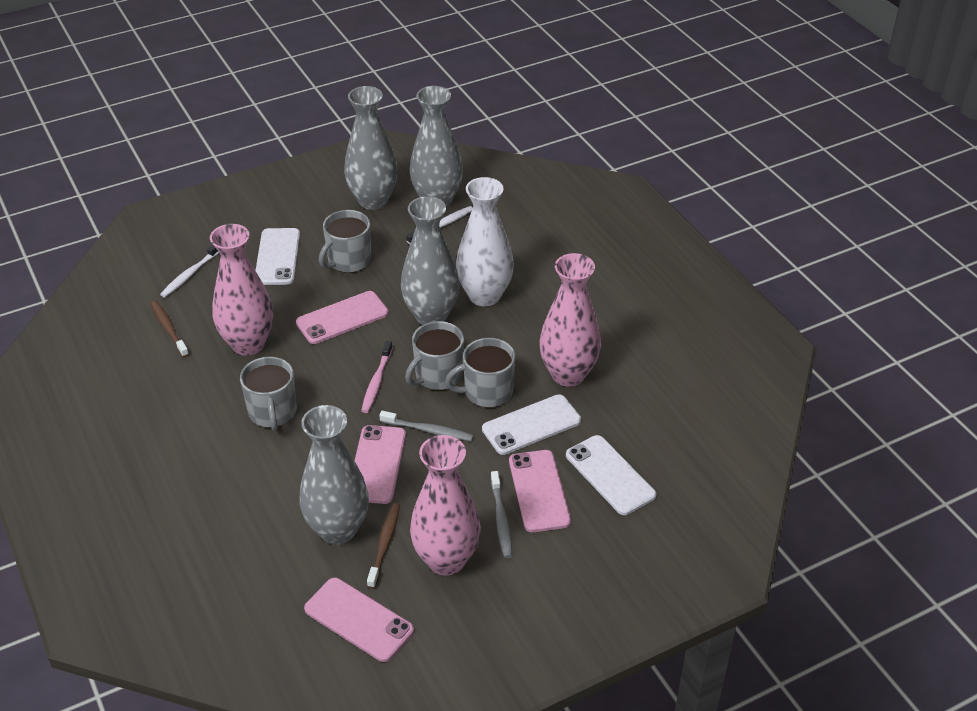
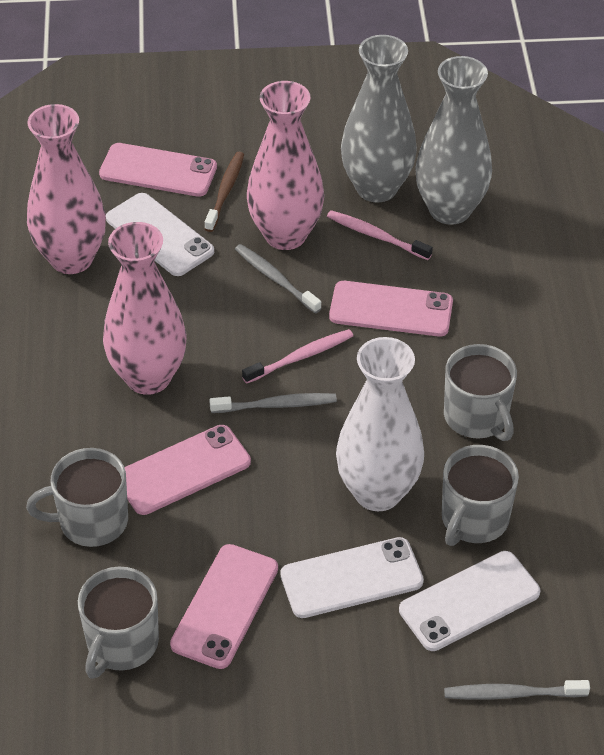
brown toothbrush: 2 -> 1
grey toothbrush: 2 -> 3
grey vase: 4 -> 2
pink toothbrush: 1 -> 2
white toothbrush: 2 -> 0

